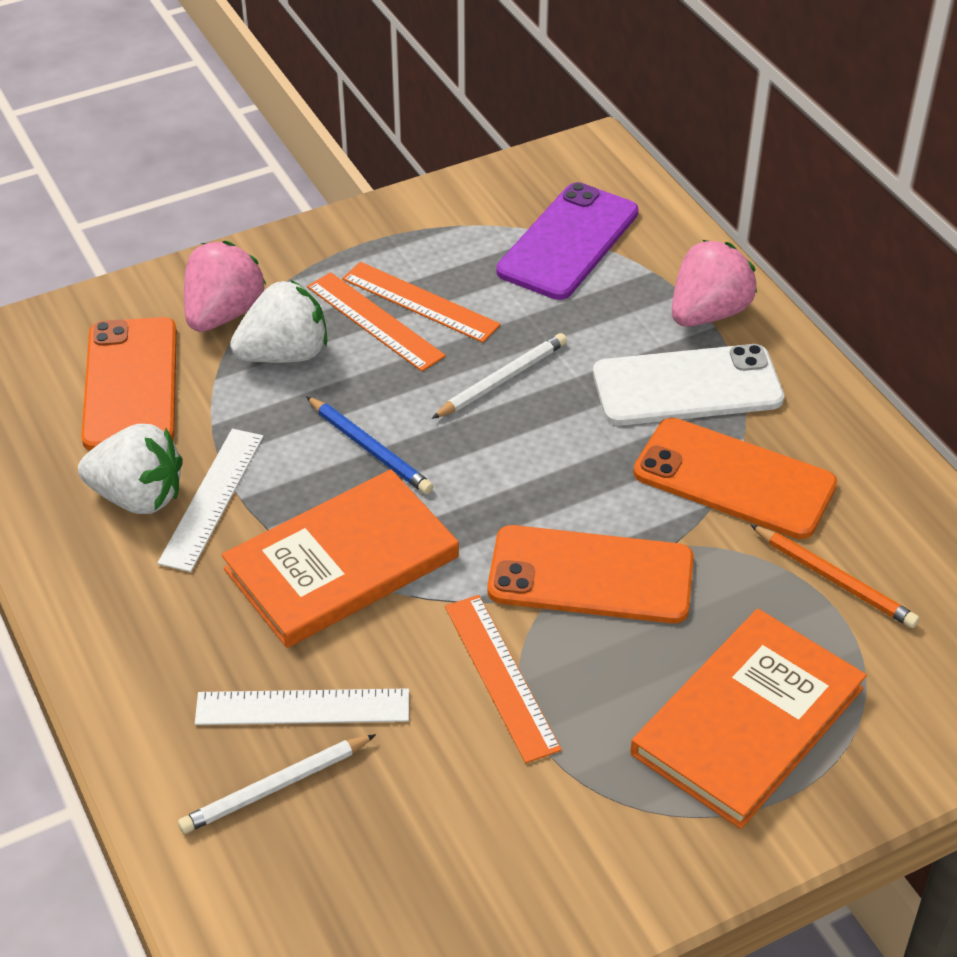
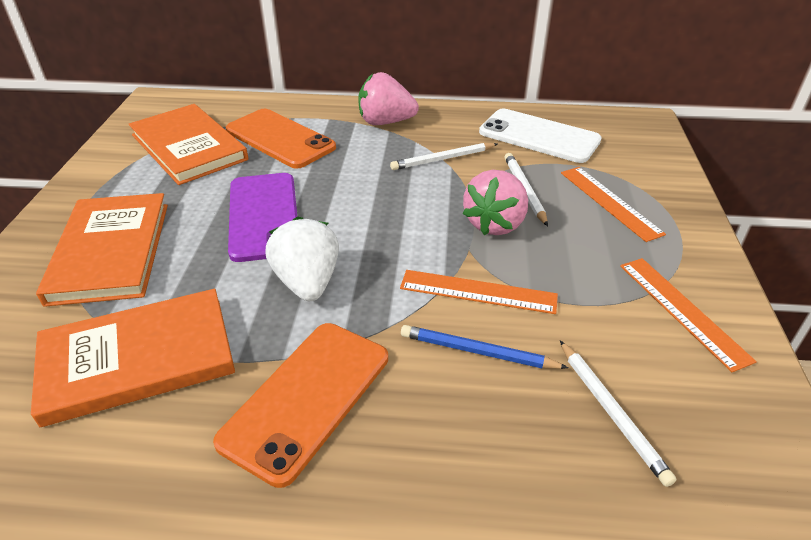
orange book: 2 -> 3
orange pencil: 1 -> 0
orange phone: 3 -> 2
white pencil: 2 -> 3
white ruler: 2 -> 0
white strawberry: 2 -> 1

